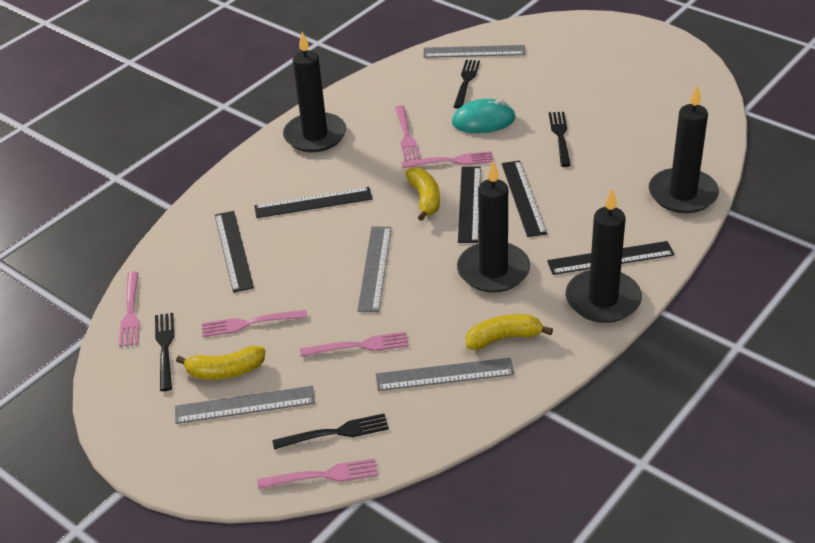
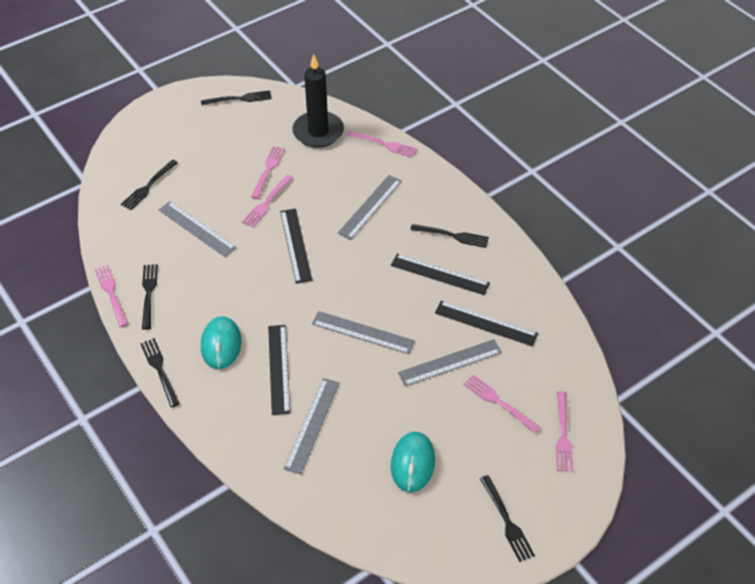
black candle: 4 -> 1
black fork: 4 -> 6
black ruler: 5 -> 4
grey ruler: 4 -> 5
turquoise mouse: 1 -> 2
yellow banana: 3 -> 0

